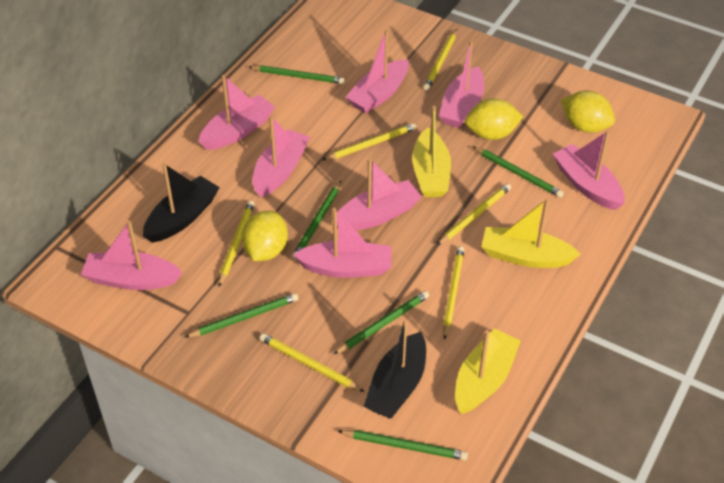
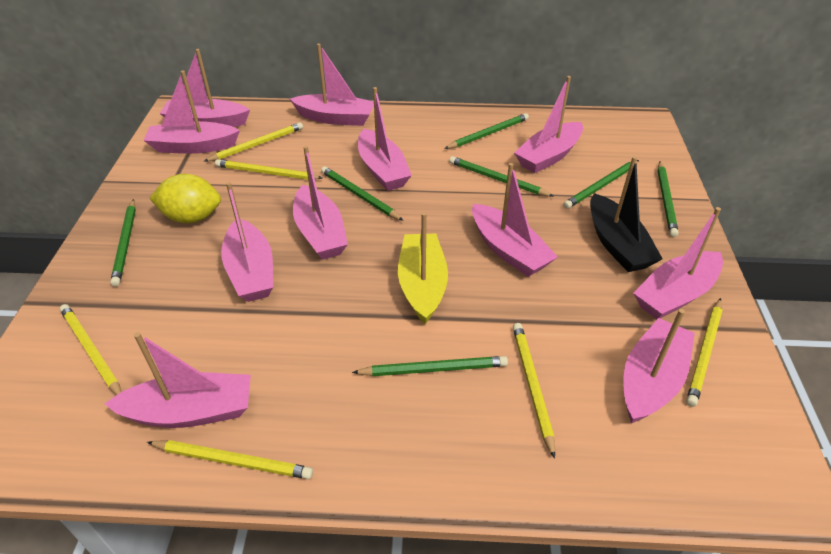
black boat: 2 -> 1
green pencil: 6 -> 7
pink boat: 8 -> 11
yellow boat: 3 -> 1
yellow lemon: 3 -> 1

